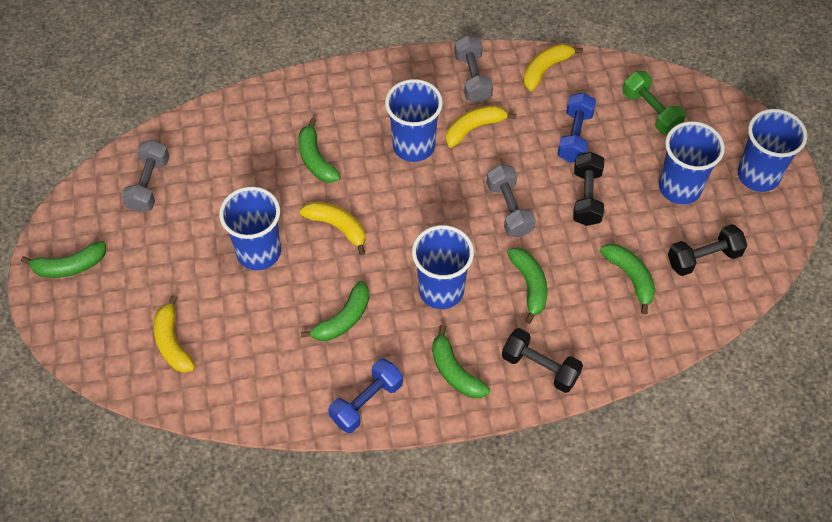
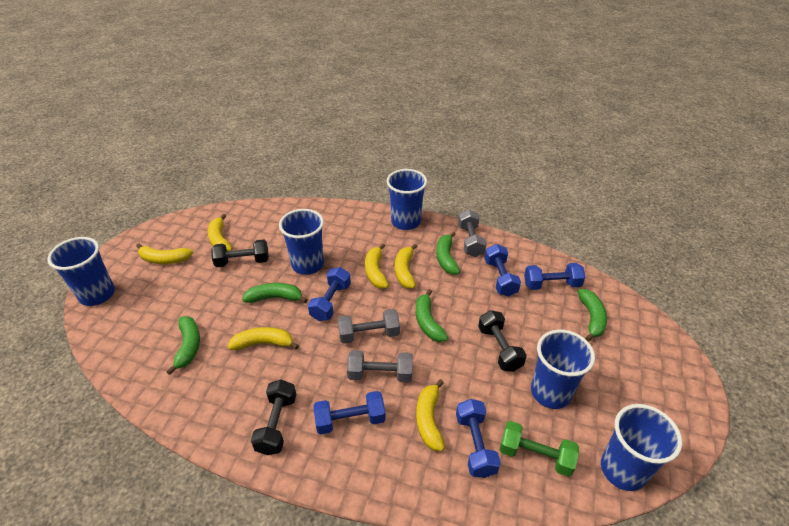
blue dumbbell: 2 -> 5
green banana: 6 -> 5
yellow banana: 4 -> 6

